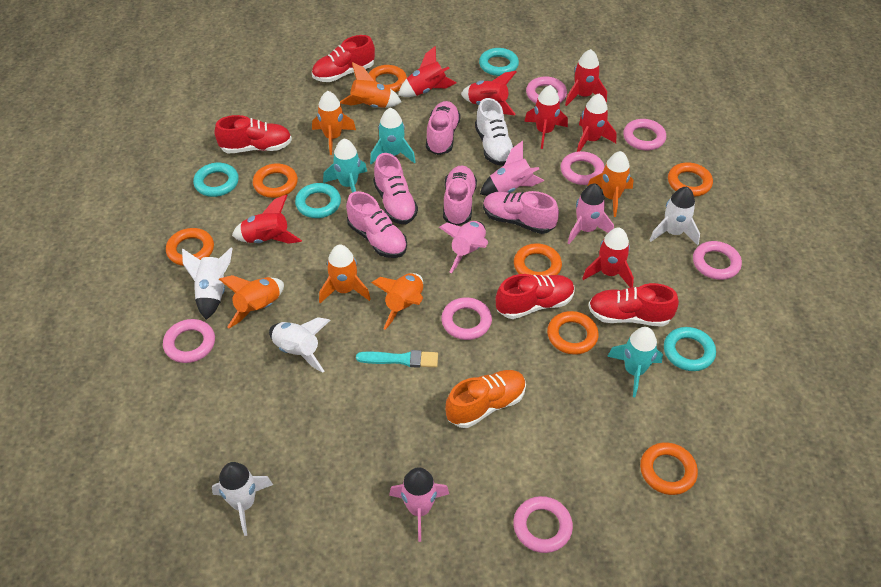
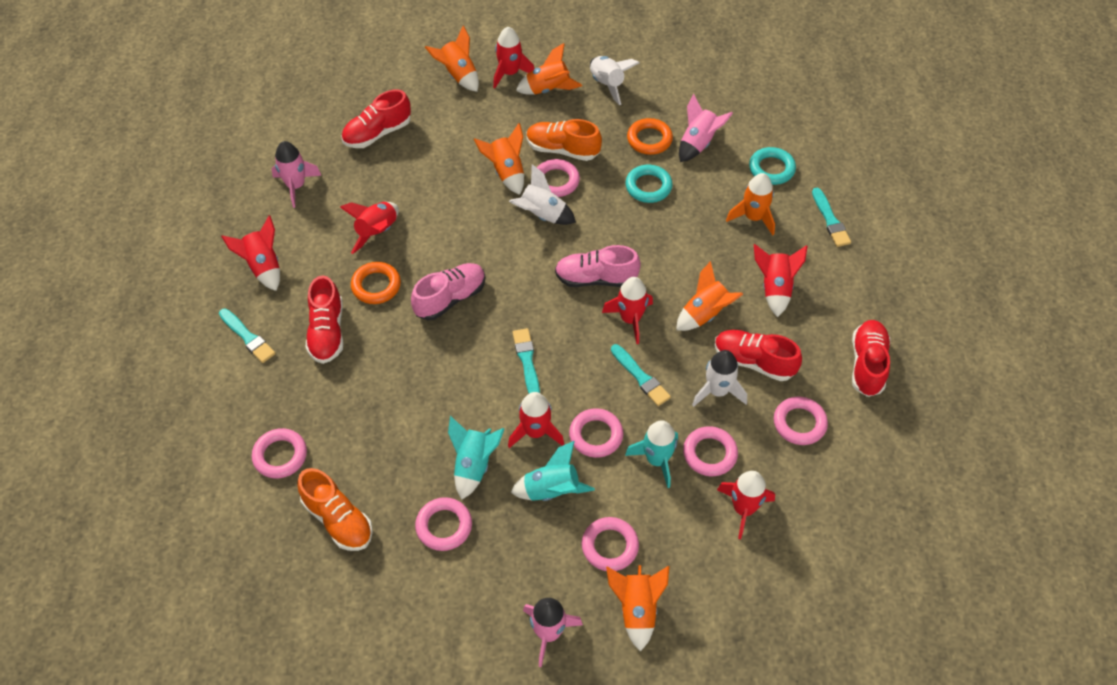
orange ring: 7 -> 2
orange shoe: 1 -> 2
pink rocket: 4 -> 3
pink shoe: 5 -> 2
turquoise brush: 1 -> 4
turquoise ring: 4 -> 2
white rocket: 4 -> 3
white shoe: 1 -> 0

